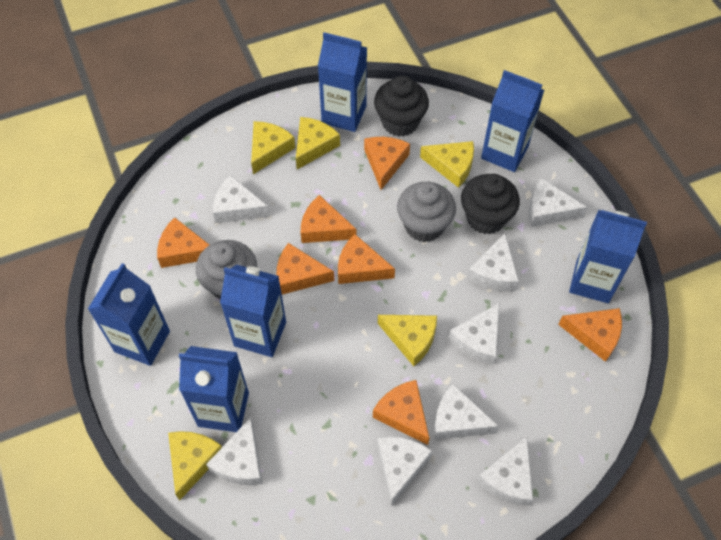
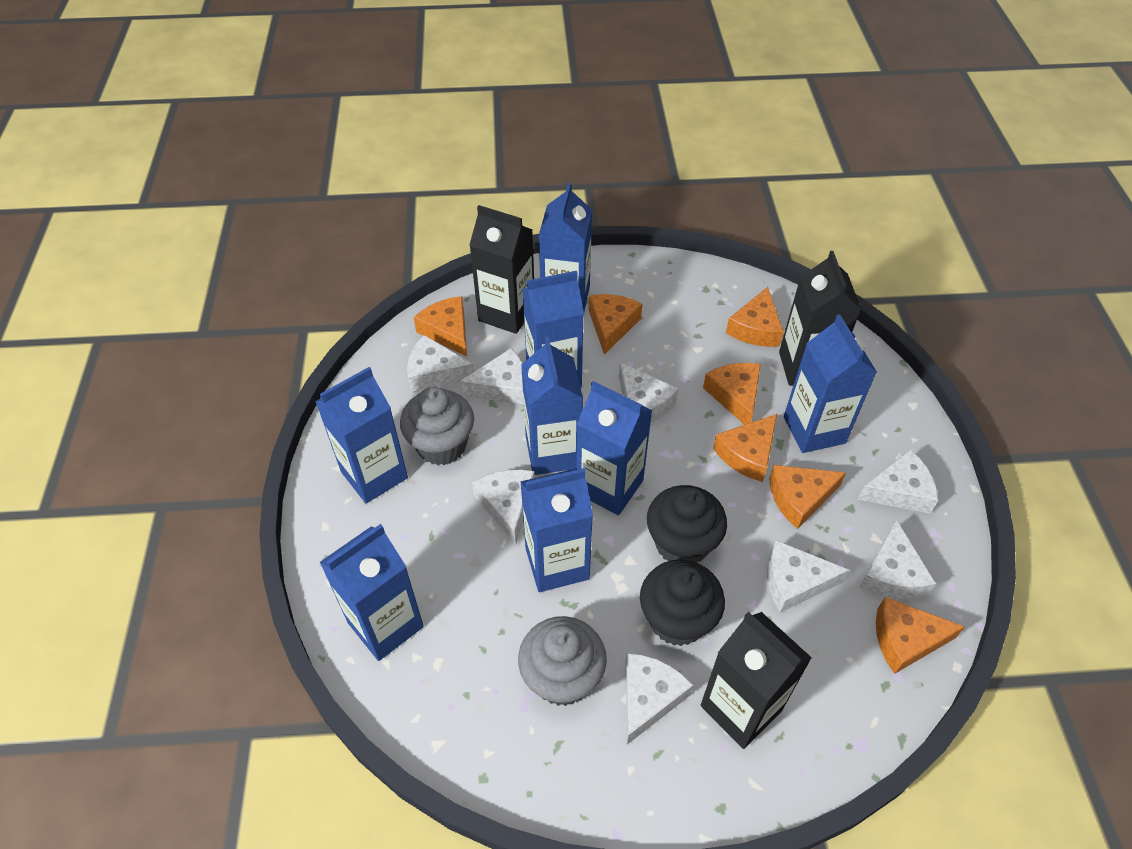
black carton: 0 -> 3
blue carton: 6 -> 8
yellow cheese: 5 -> 0

